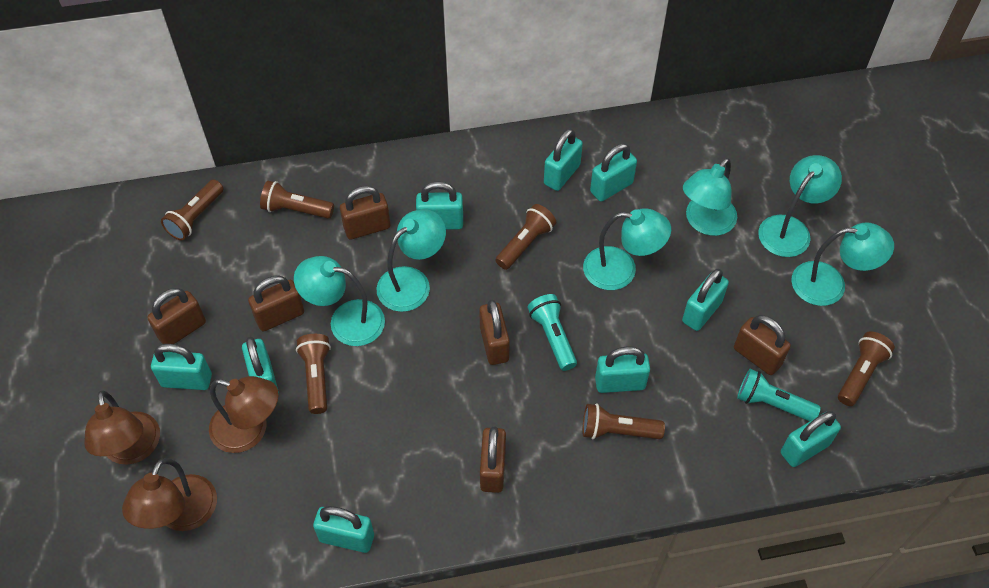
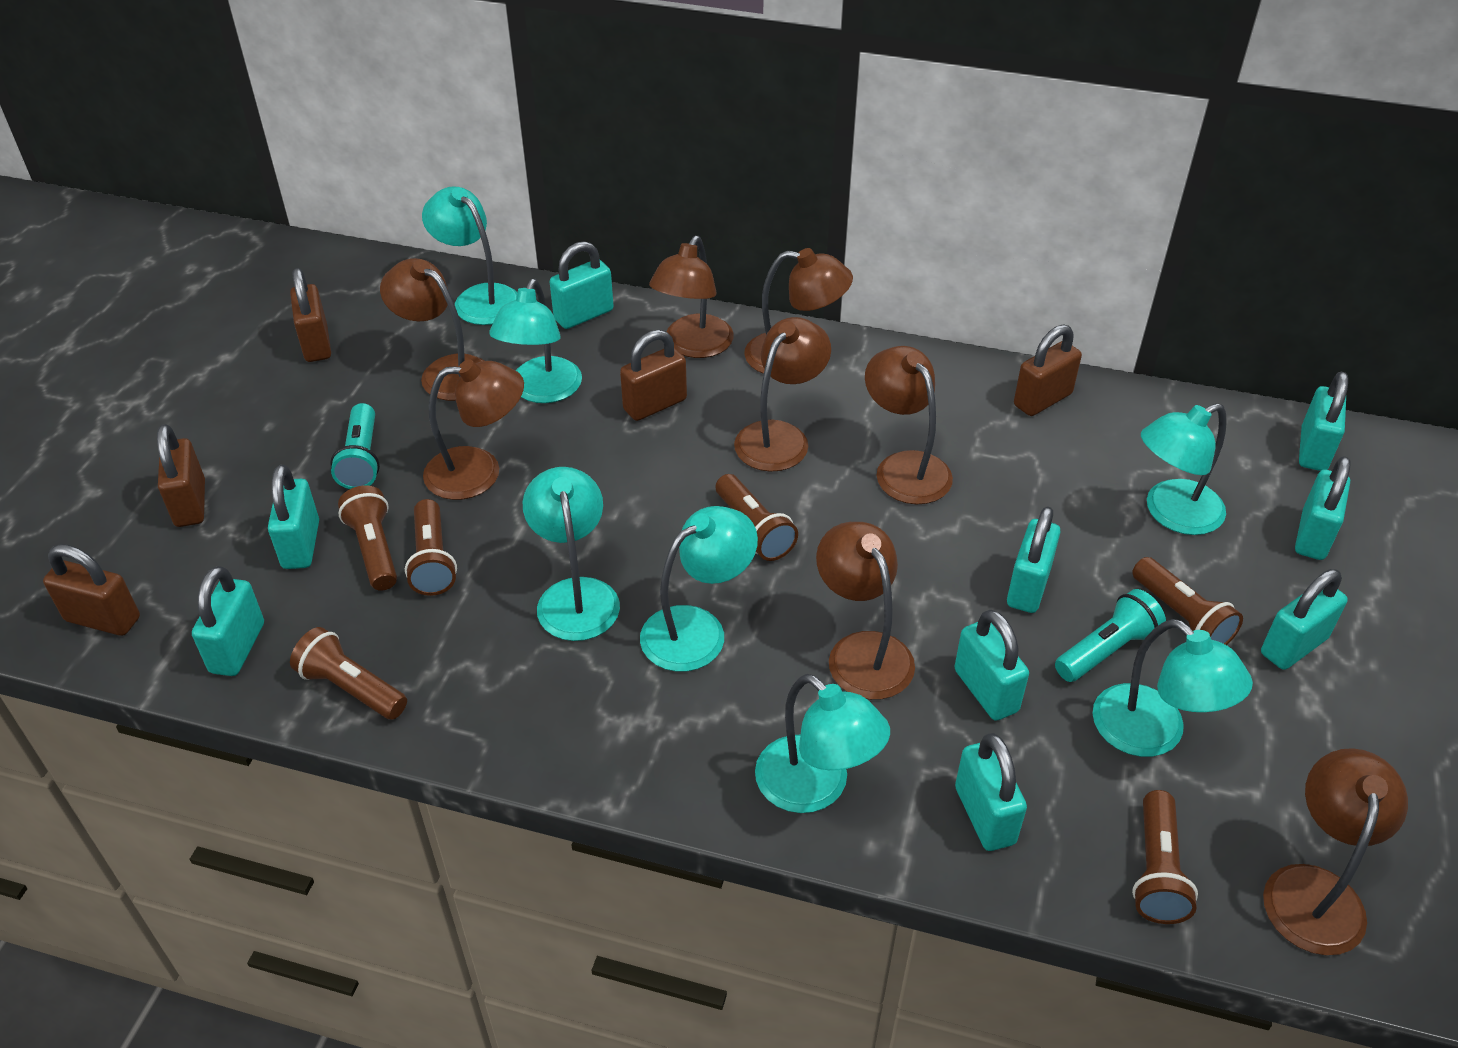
brown lamp: 3 -> 8
brown padlock: 6 -> 5
turquoise lamp: 6 -> 7

